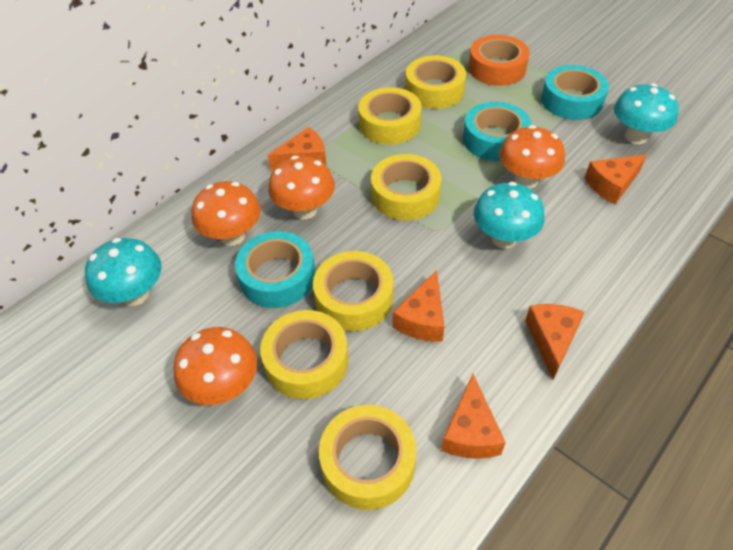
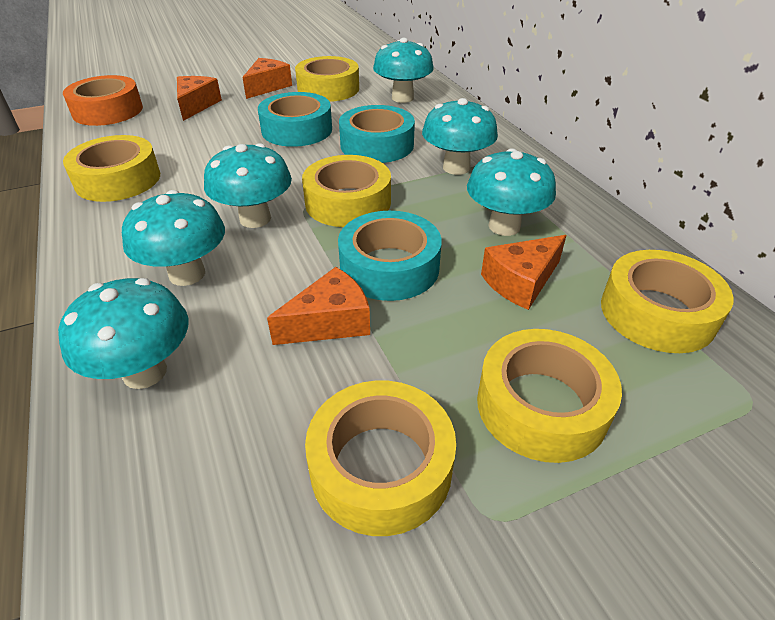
orange cheese: 5 -> 4
orange mushroom: 4 -> 0
turquoise mushroom: 3 -> 6

